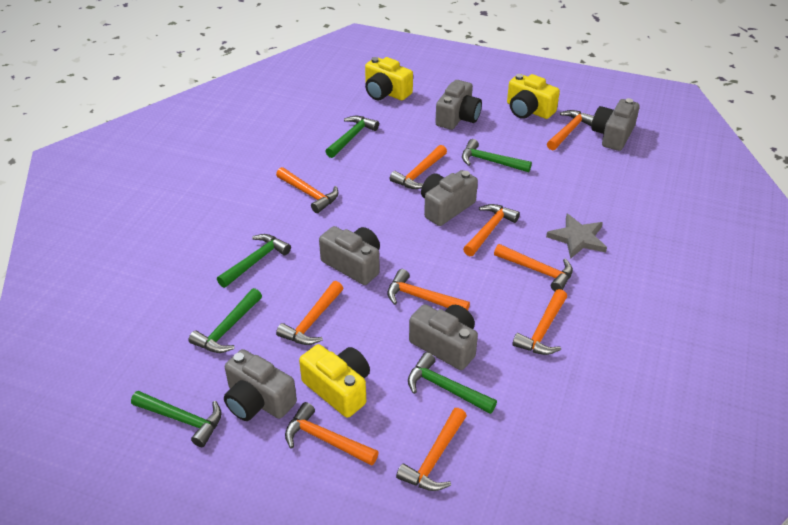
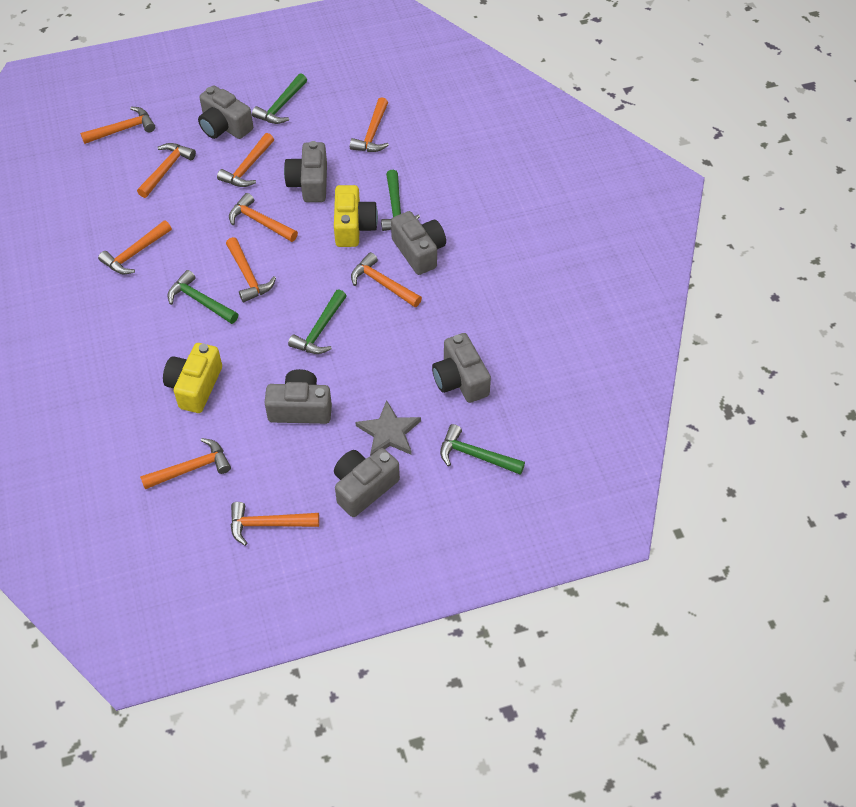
green hammer: 6 -> 5
yellow camera: 3 -> 2

